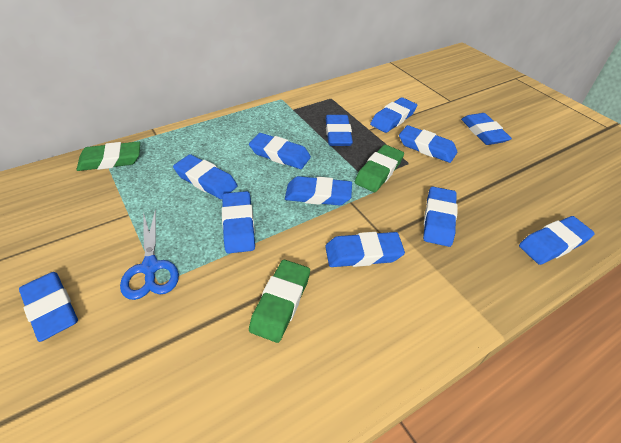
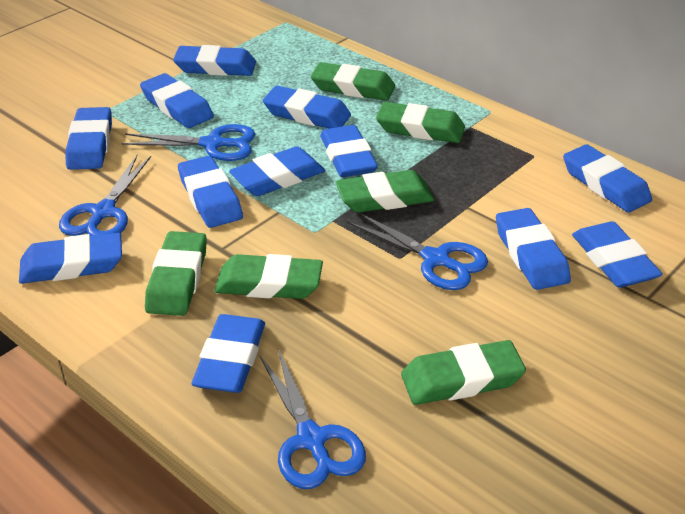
blue scissors: 1 -> 4
green eraser: 3 -> 6

